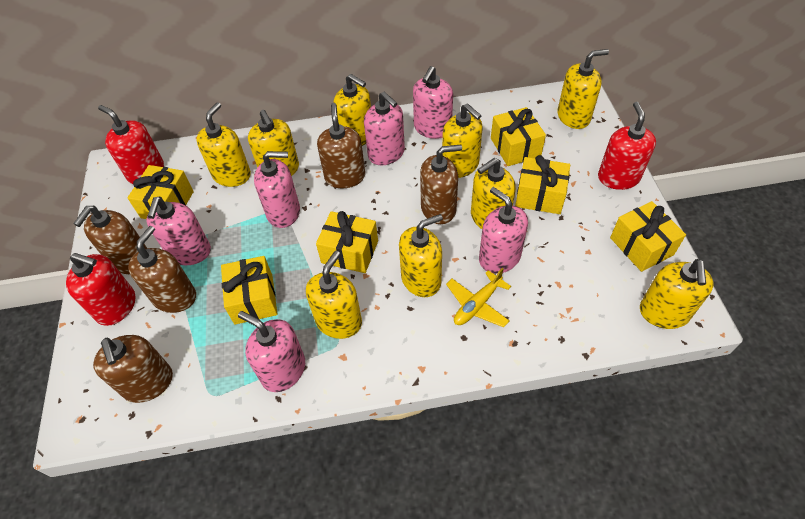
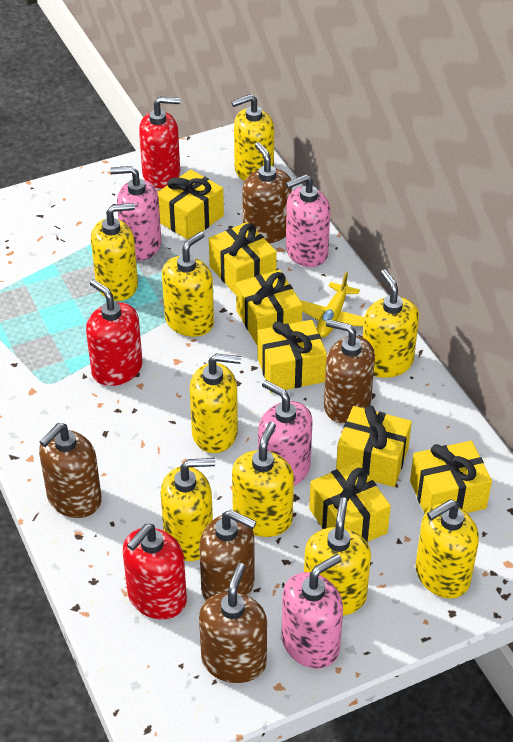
pink soap dispenser: 6 -> 4
yellow gift: 6 -> 7

